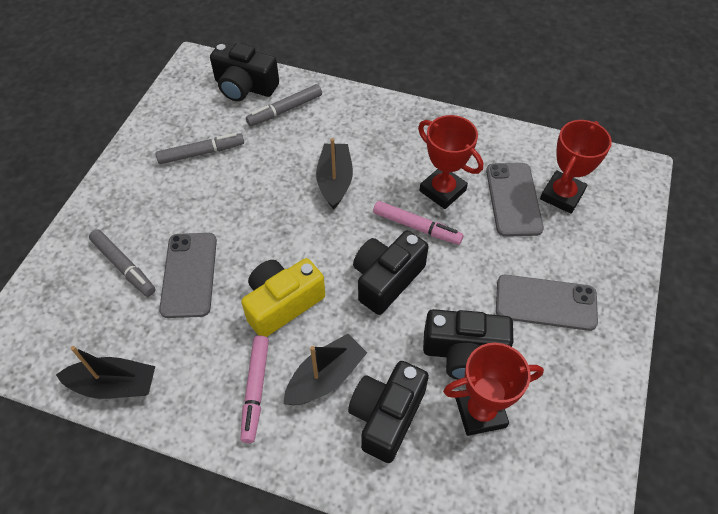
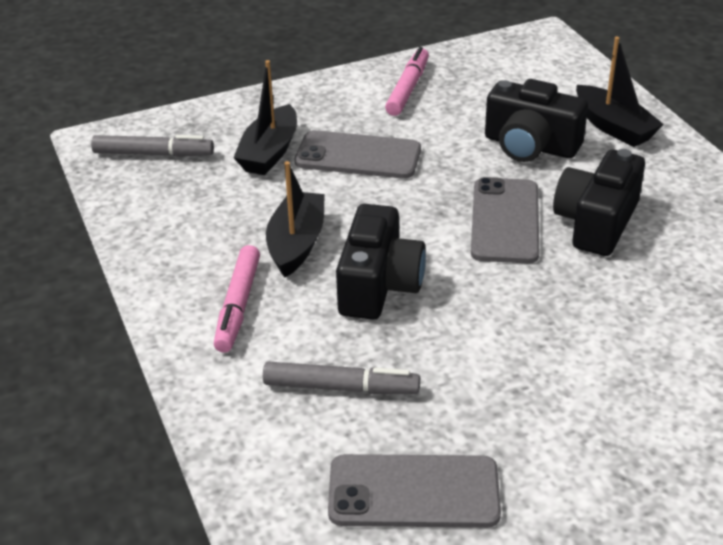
black camera: 4 -> 3
grey marker: 3 -> 2
red trophy: 3 -> 0
yellow camera: 1 -> 0

